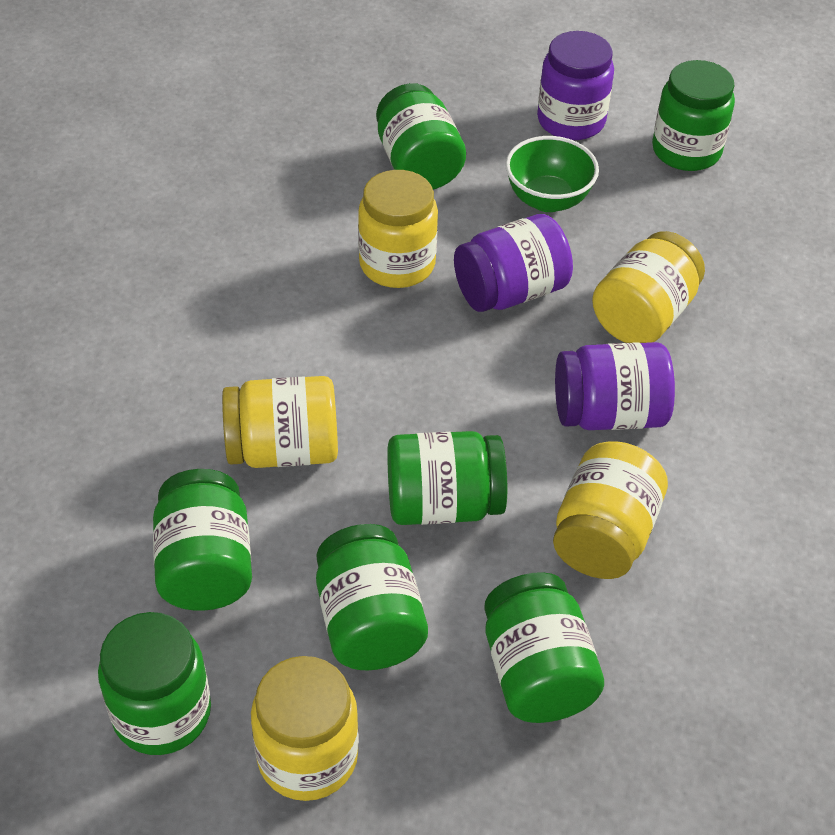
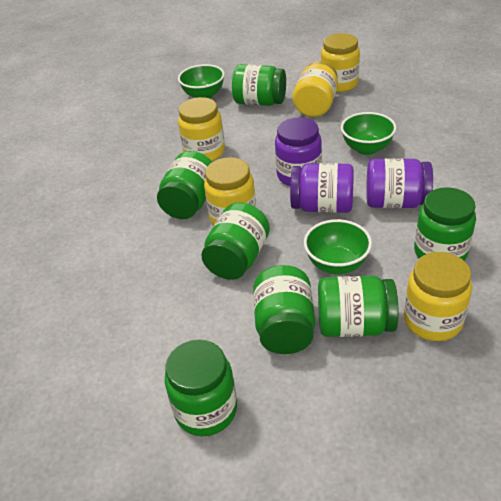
green bowl: 1 -> 3

